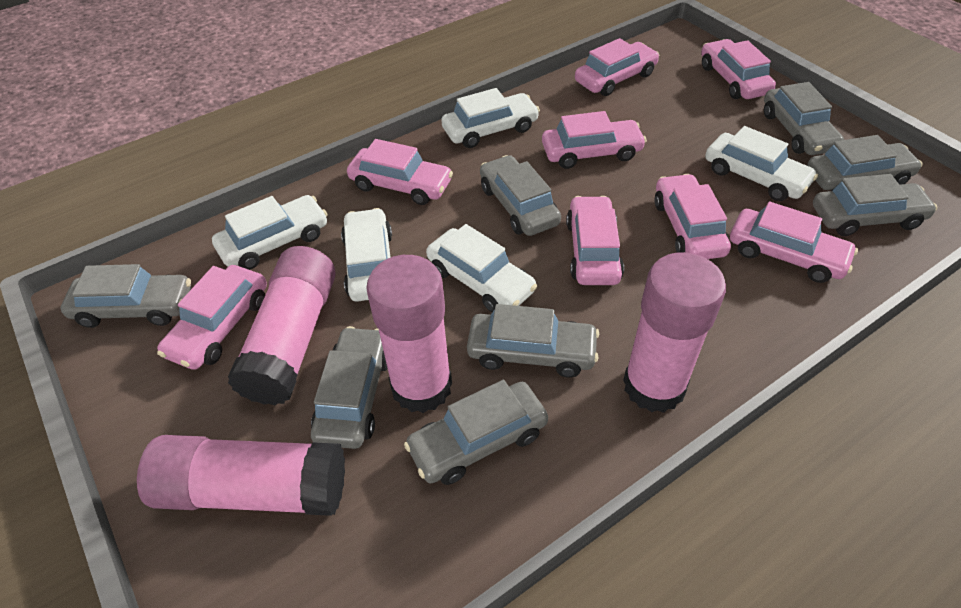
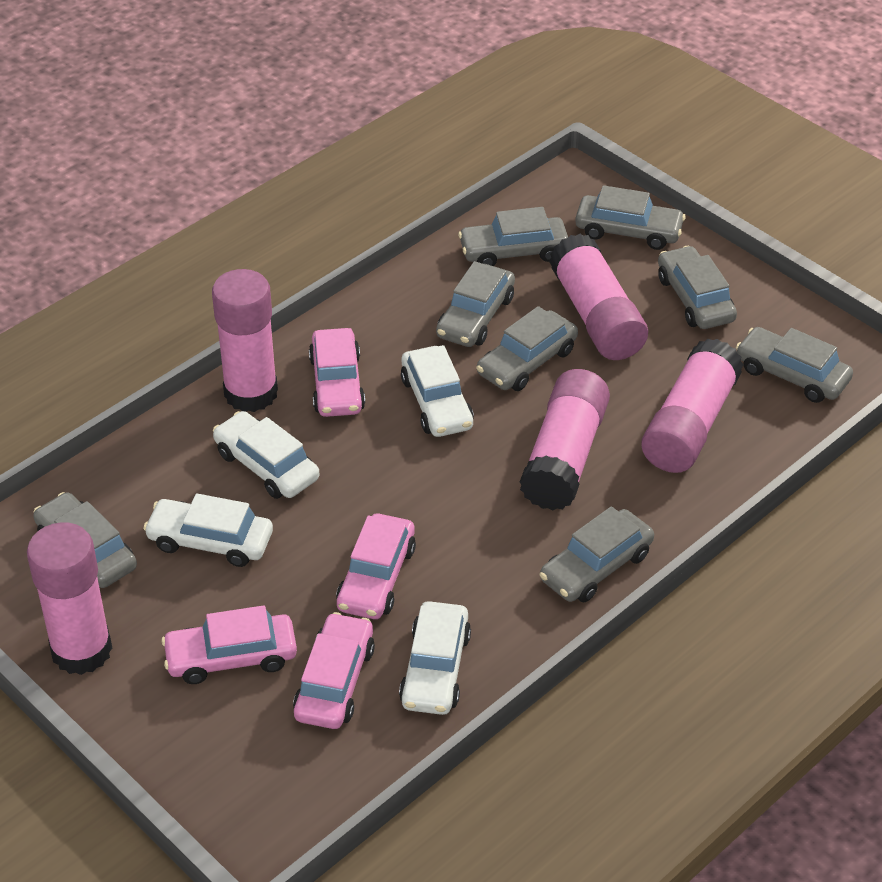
pink car: 8 -> 4
pink glue stick: 4 -> 5
white car: 5 -> 4

